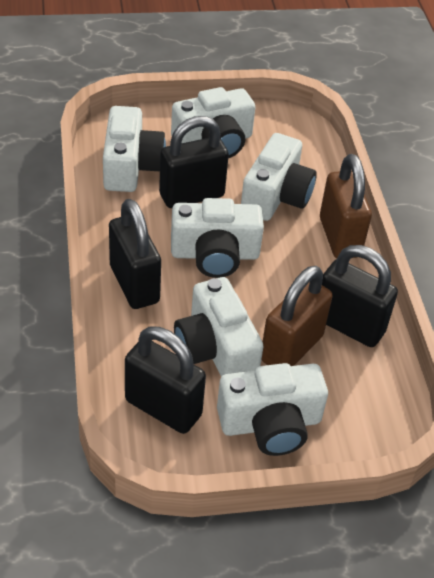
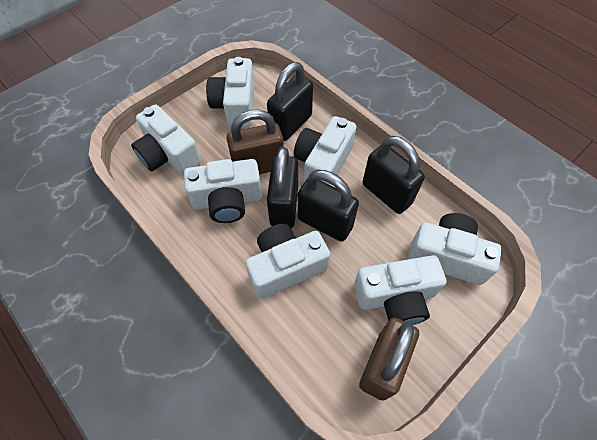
white camera: 6 -> 7

